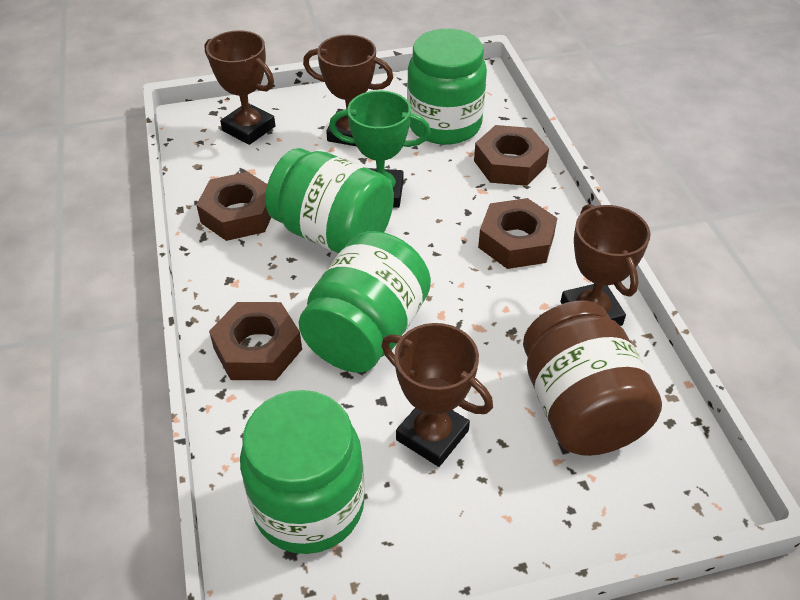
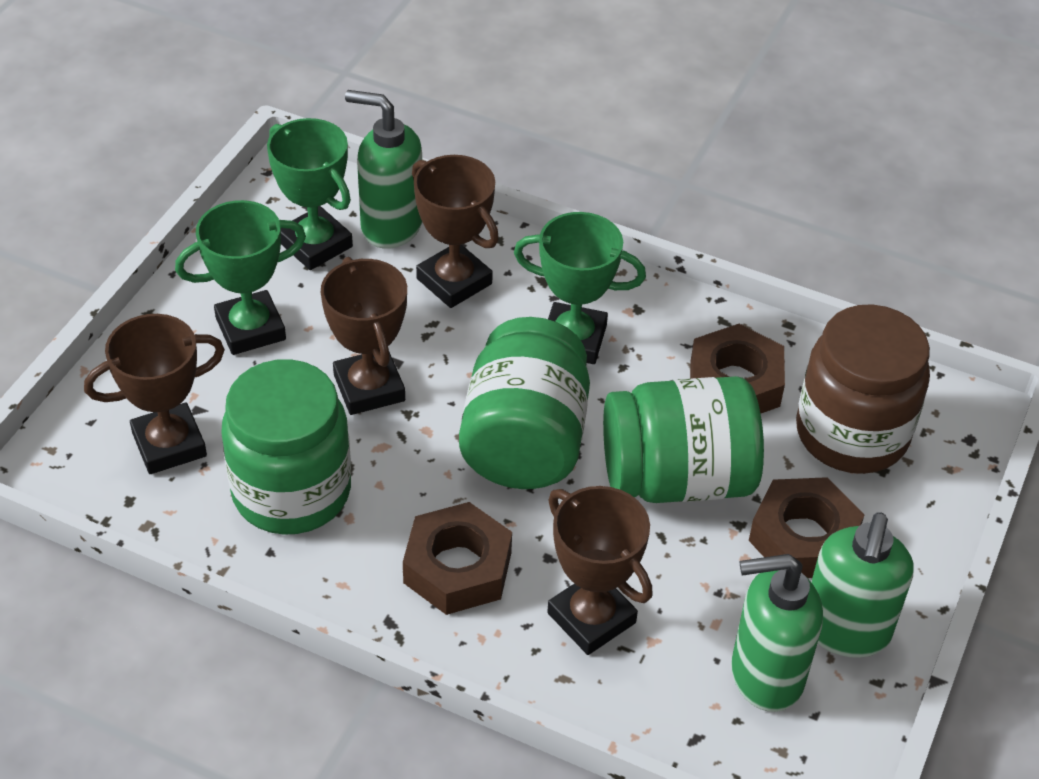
brown nut: 4 -> 3
green jar: 4 -> 3
green soap dispenser: 0 -> 3
green trophy: 1 -> 3

